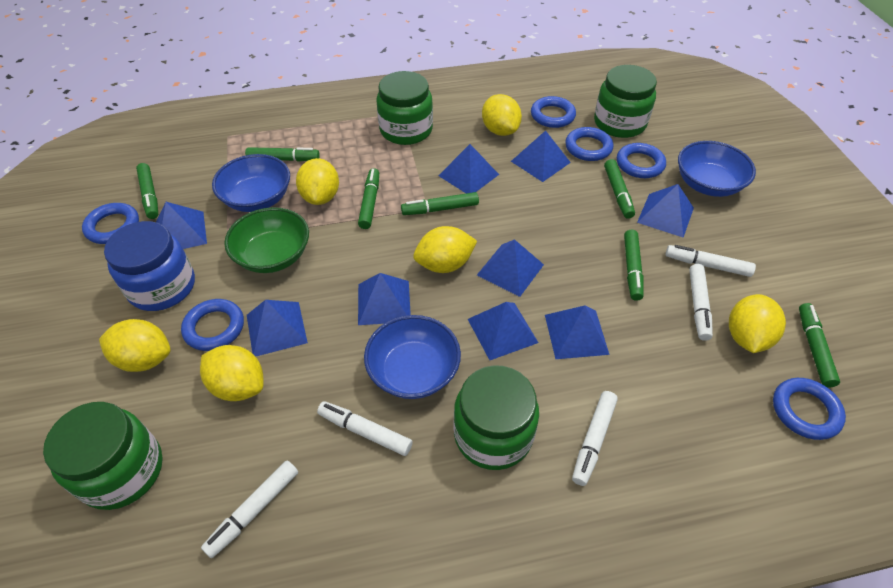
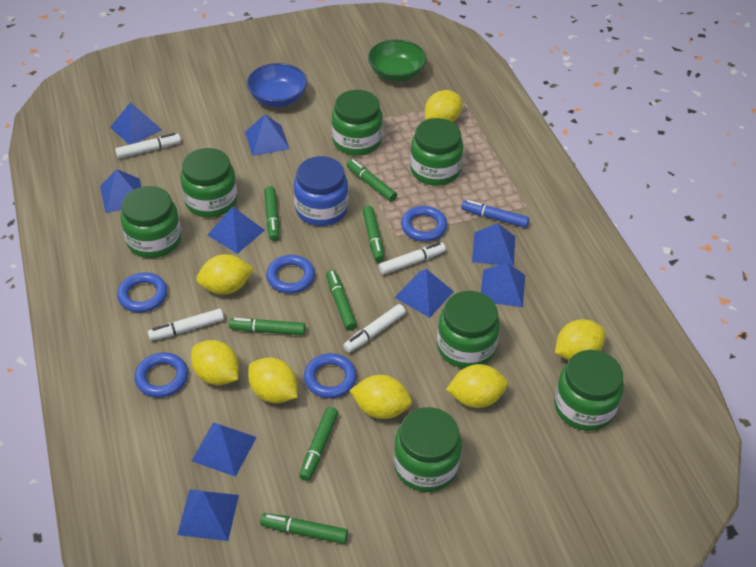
blue bowl: 3 -> 1
blue marker: 0 -> 1
blue ring: 6 -> 5
green jar: 4 -> 7
white marker: 5 -> 4
yellow lemon: 6 -> 7

